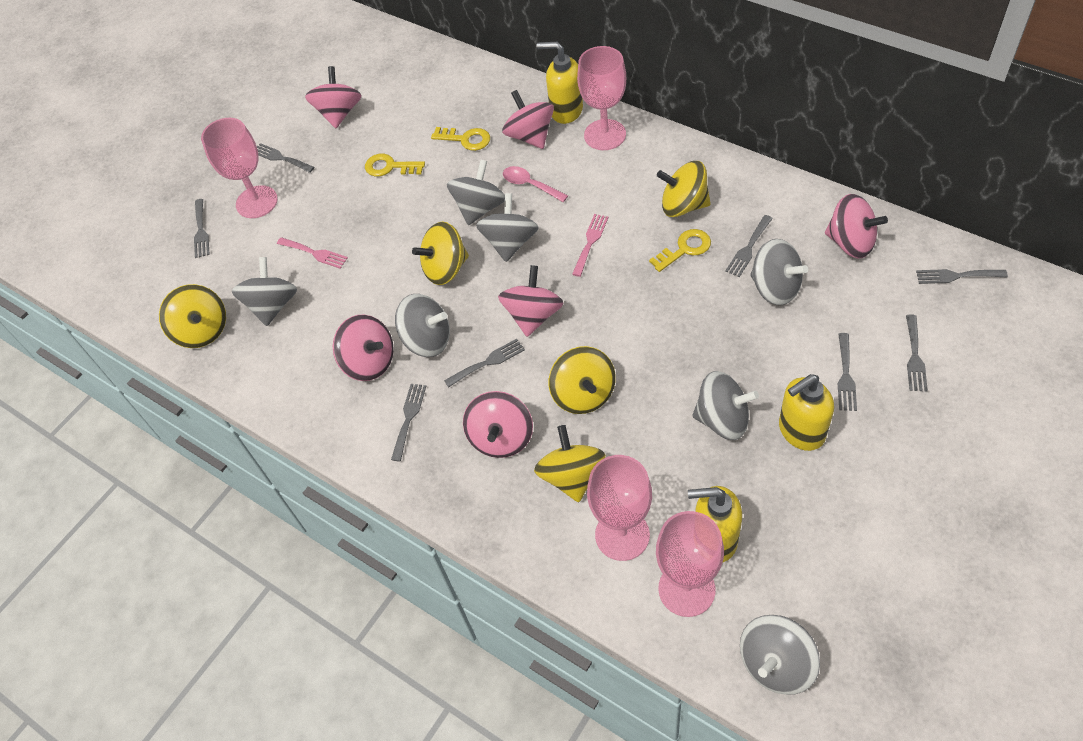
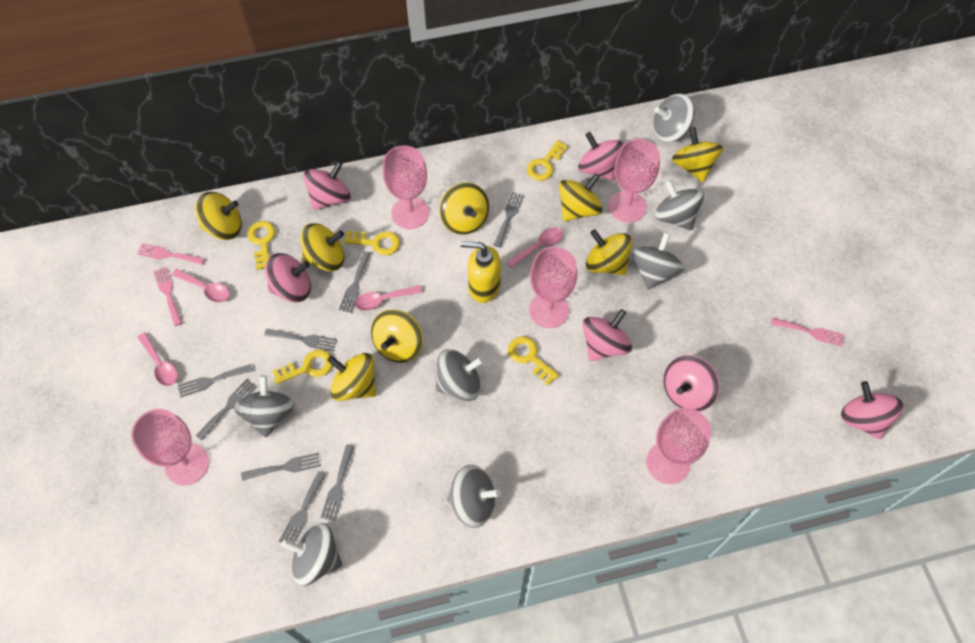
pink fork: 2 -> 3
pink goblet: 4 -> 5
pink spoon: 1 -> 4
yellow key: 3 -> 5
yellow soap dispenser: 3 -> 1
yellow spinning top: 5 -> 8

